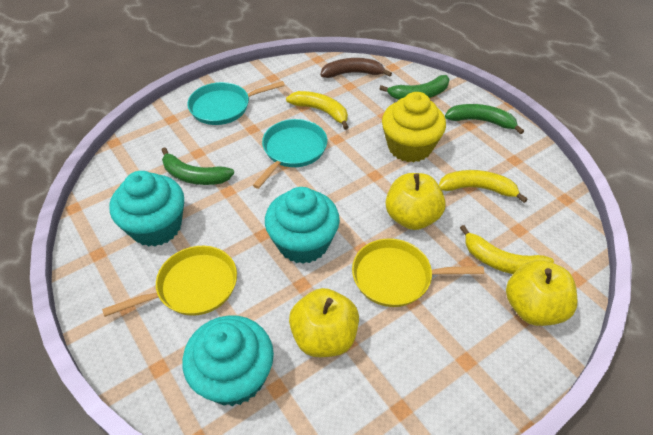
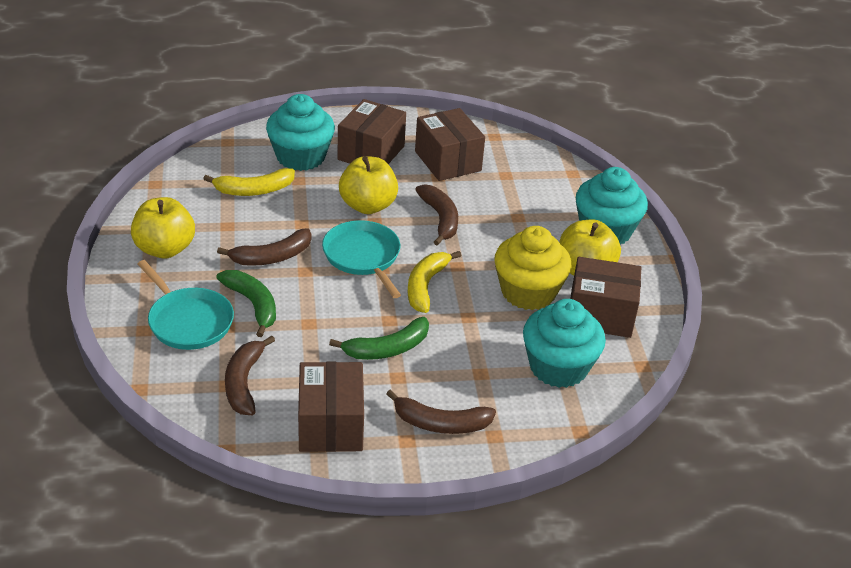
brown banana: 1 -> 4
brown box: 0 -> 4
green banana: 3 -> 2
yellow banana: 3 -> 2
yellow pan: 2 -> 0

